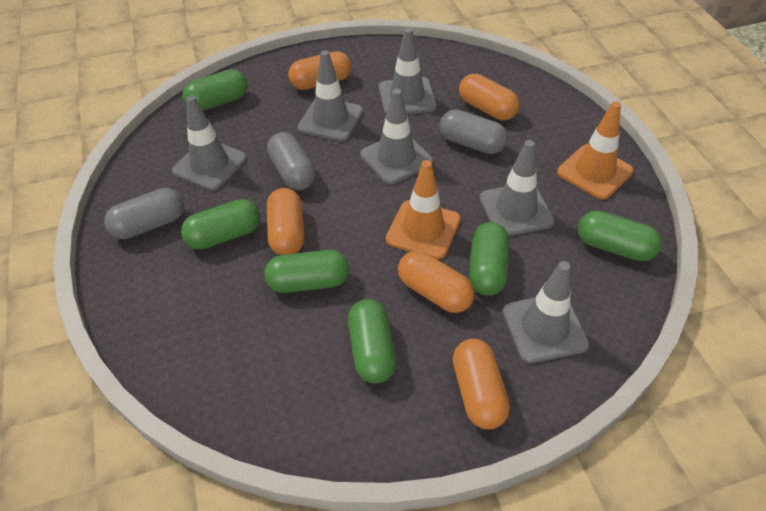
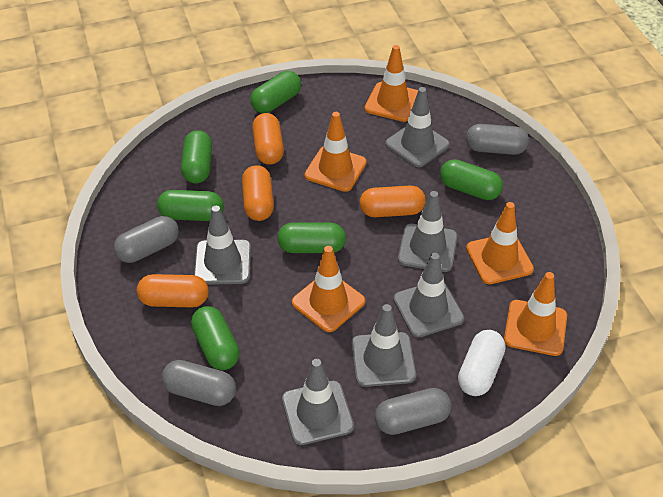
grey capsule: 3 -> 4
orange capsule: 5 -> 4
orange traffic cone: 2 -> 5
white capsule: 0 -> 1

